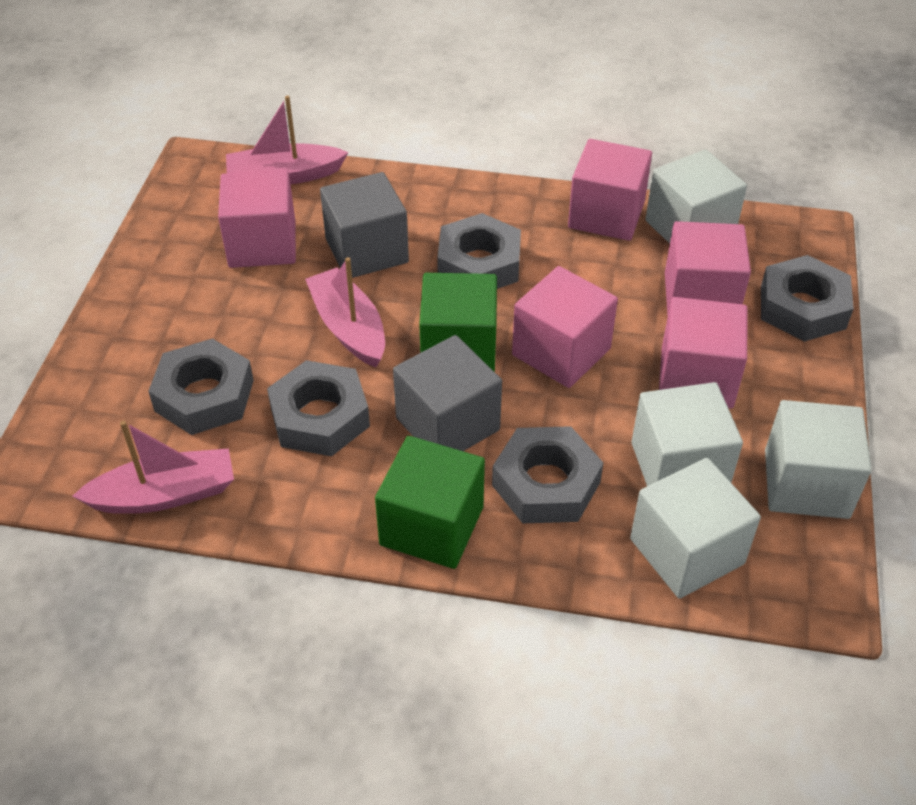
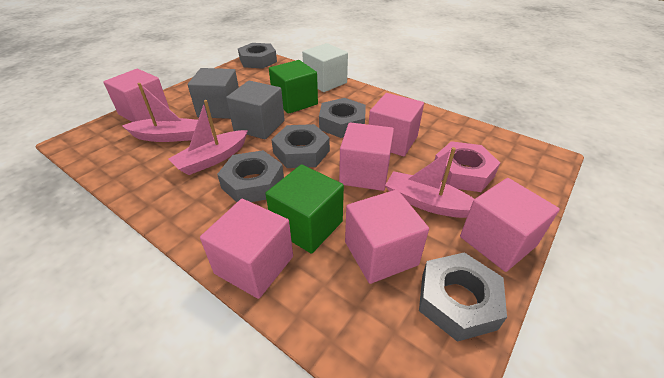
pink cube: 5 -> 6
pink nut: 0 -> 1
white cube: 4 -> 1

